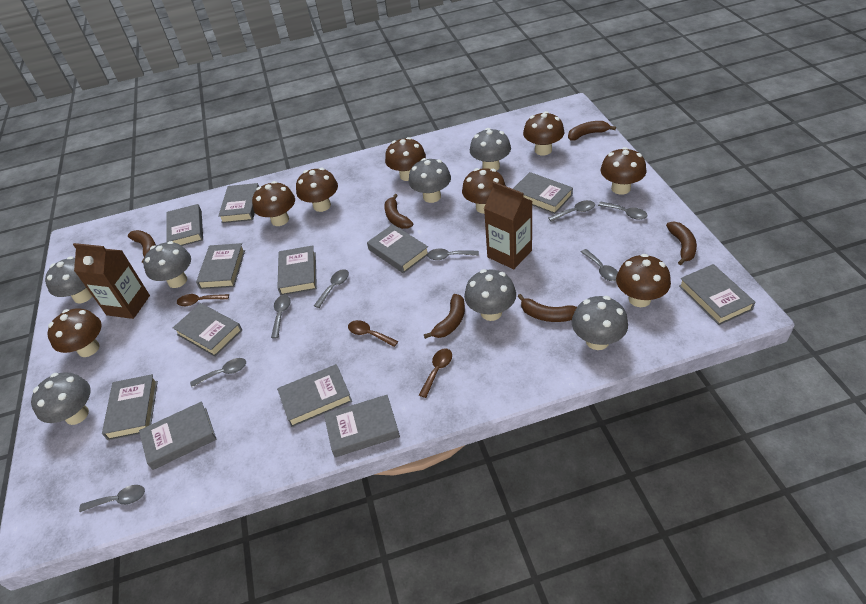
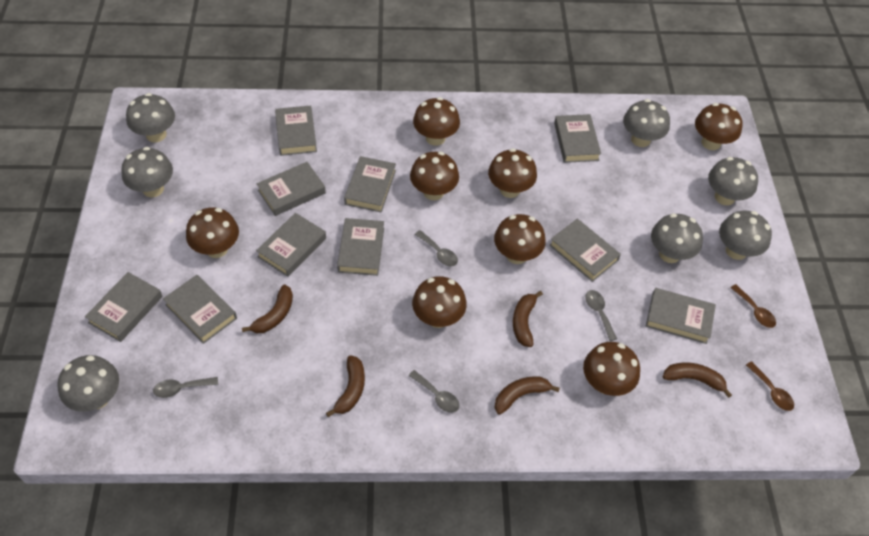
brown banana: 6 -> 5
brown carton: 2 -> 0
brown spoon: 3 -> 2
grey book: 12 -> 10
grey spoon: 8 -> 4

